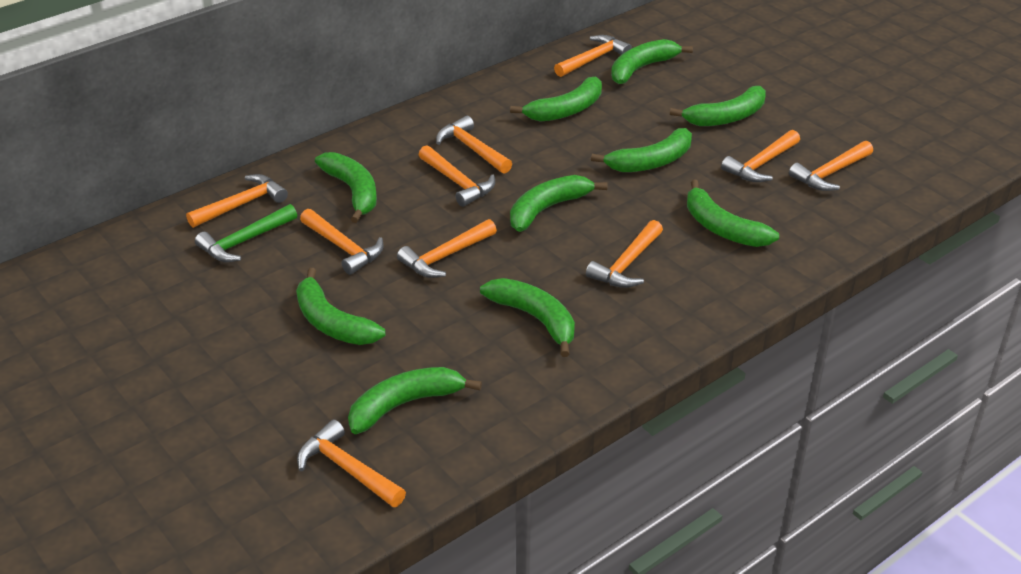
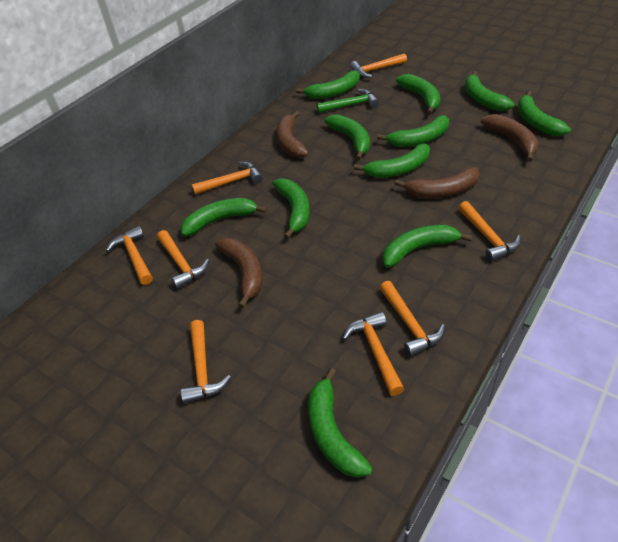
brown banana: 0 -> 4
green banana: 10 -> 11
orange hammer: 10 -> 8

